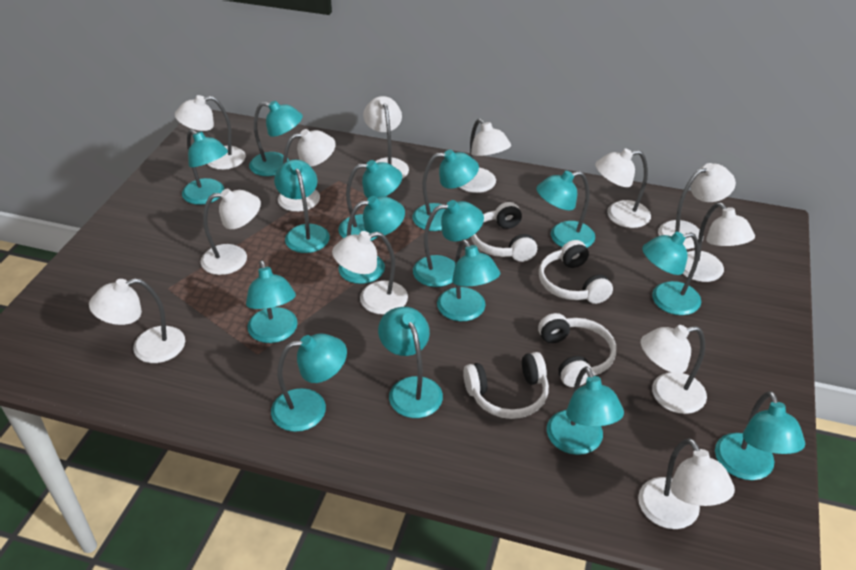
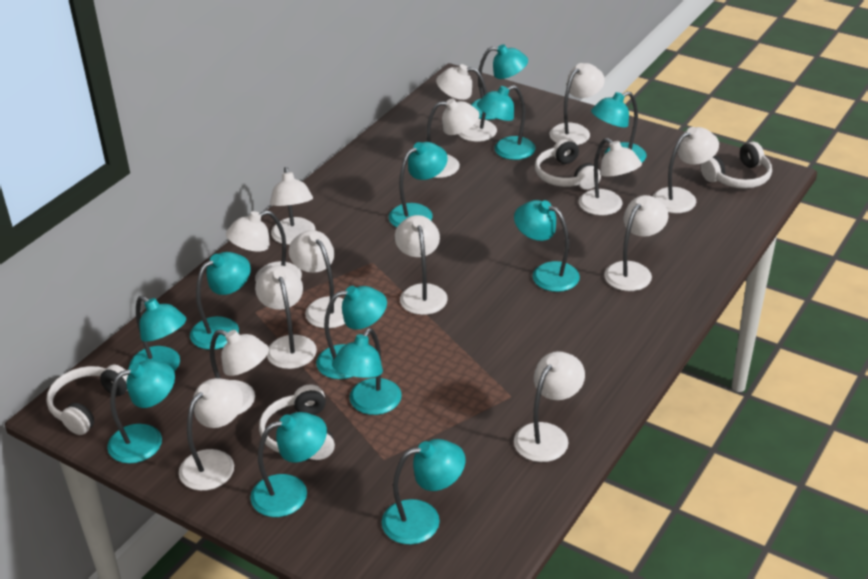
turquoise lamp: 15 -> 12
white lamp: 12 -> 14

